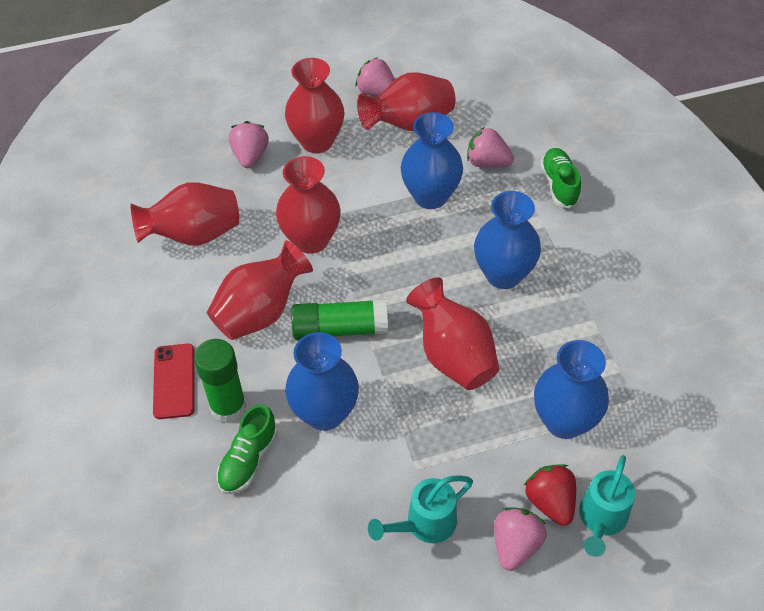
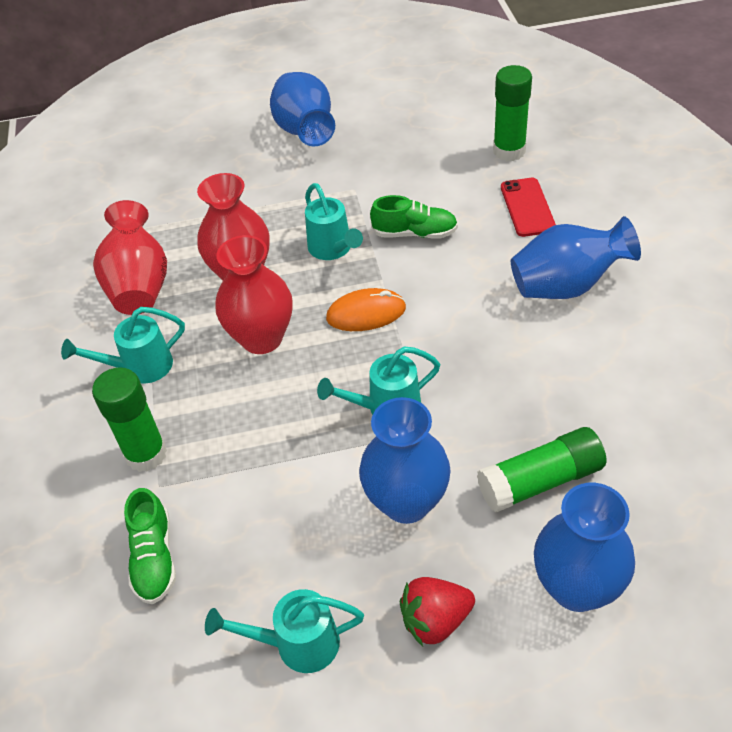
green glue stick: 2 -> 3
orange mouse: 0 -> 1
pink strawberry: 4 -> 0
red vase: 6 -> 3
turquoise watering can: 2 -> 4

